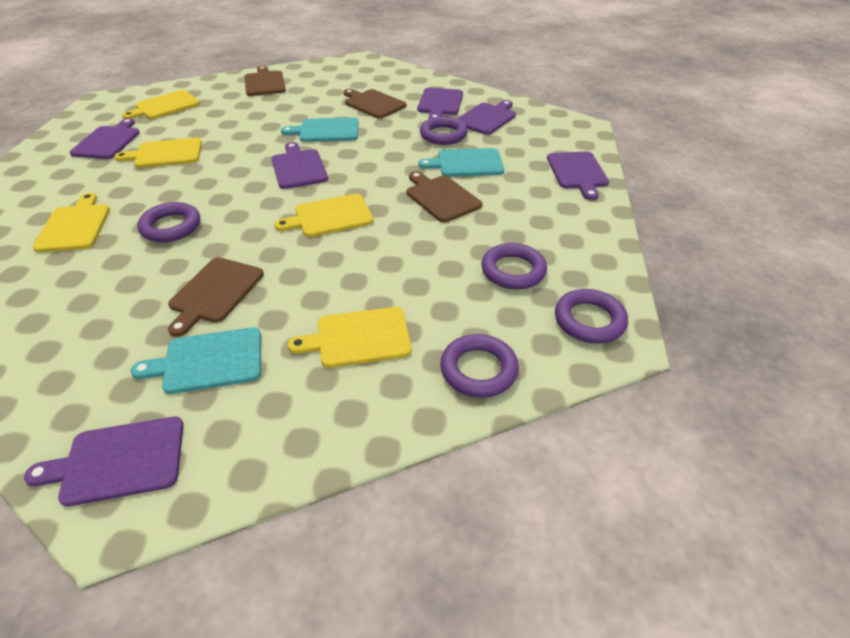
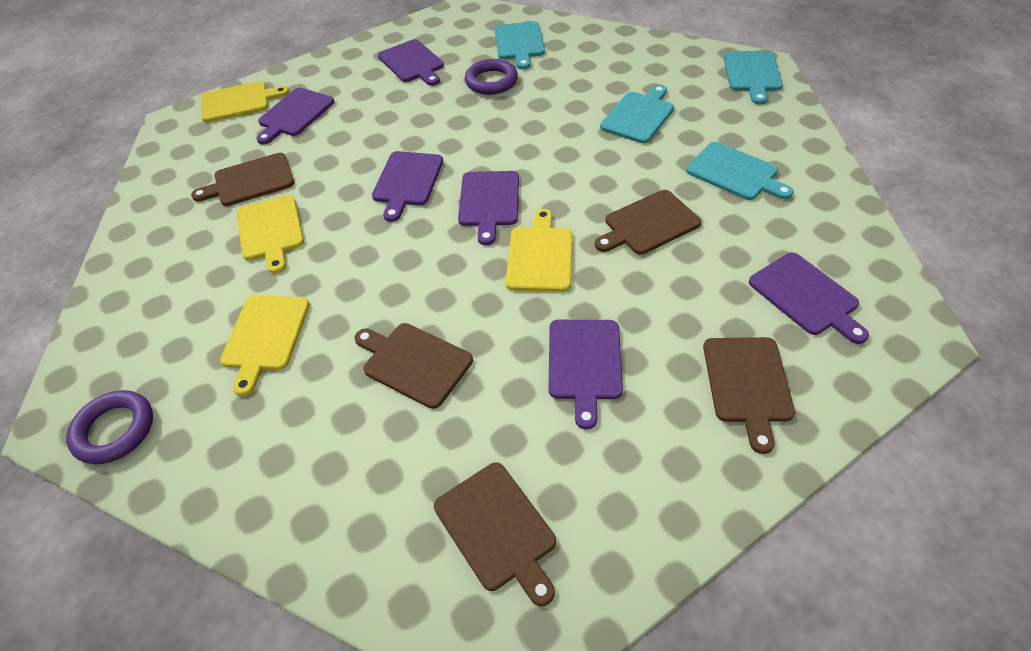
brown cutting board: 4 -> 5
purple ring: 5 -> 2
turquoise cutting board: 3 -> 4
yellow cutting board: 5 -> 4

